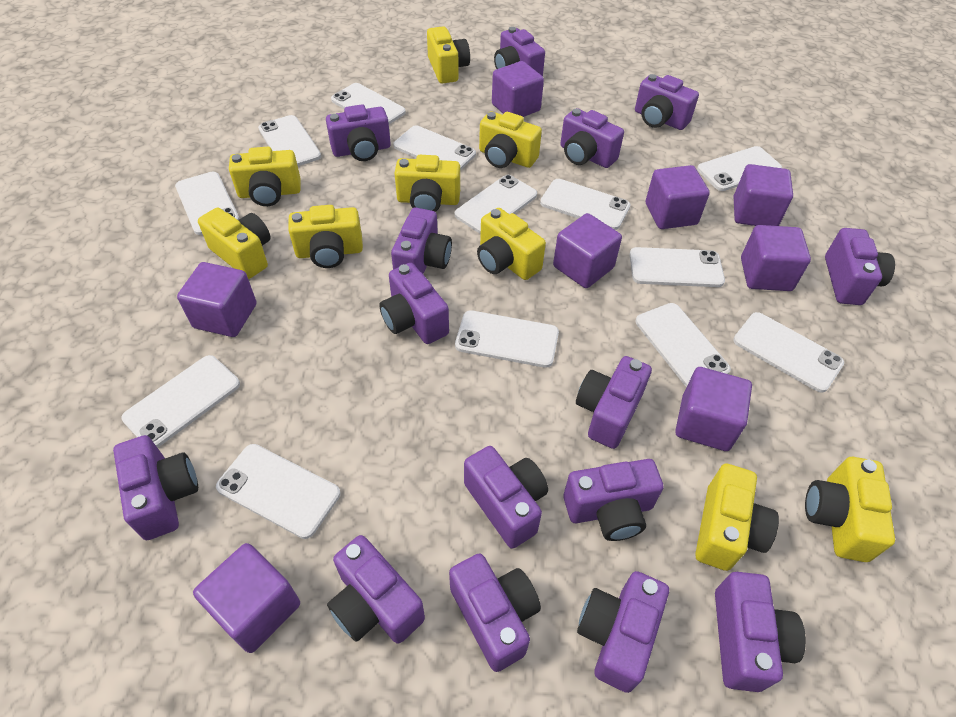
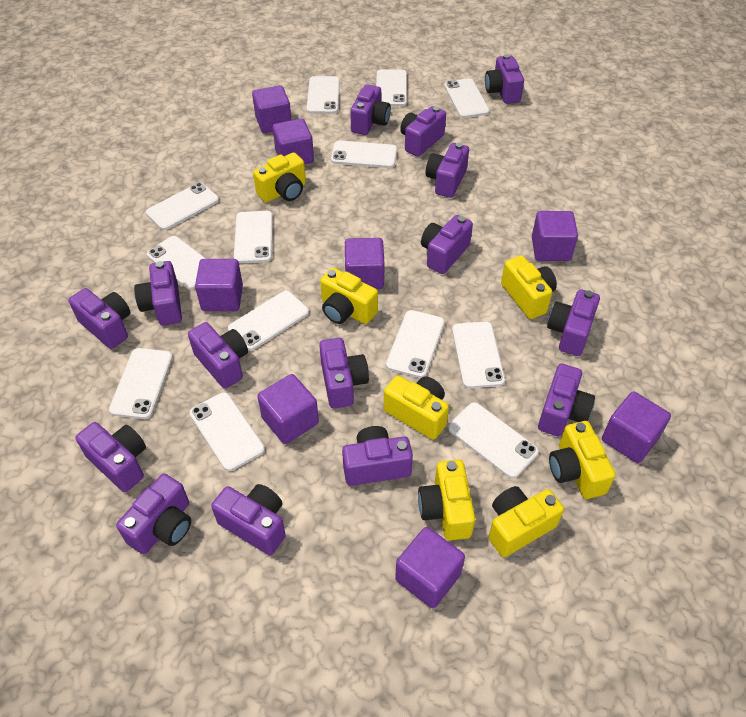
yellow camera: 9 -> 7

